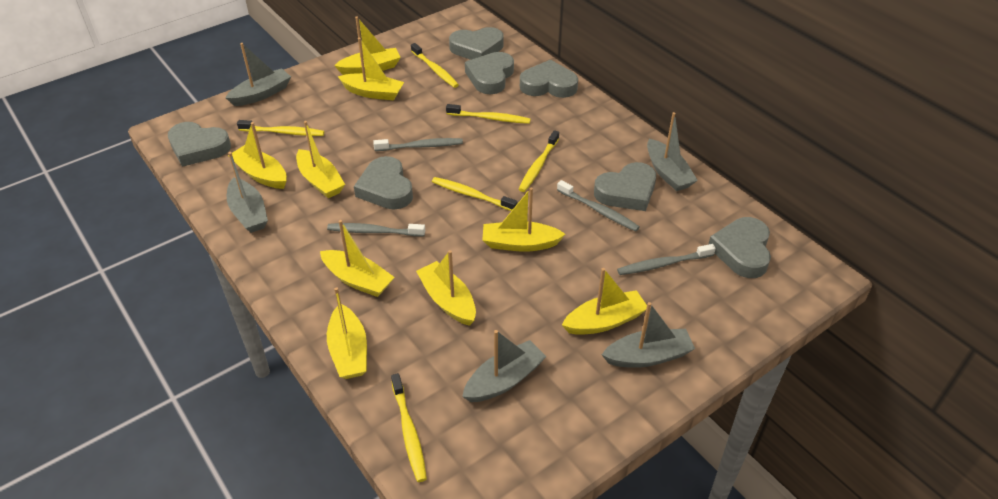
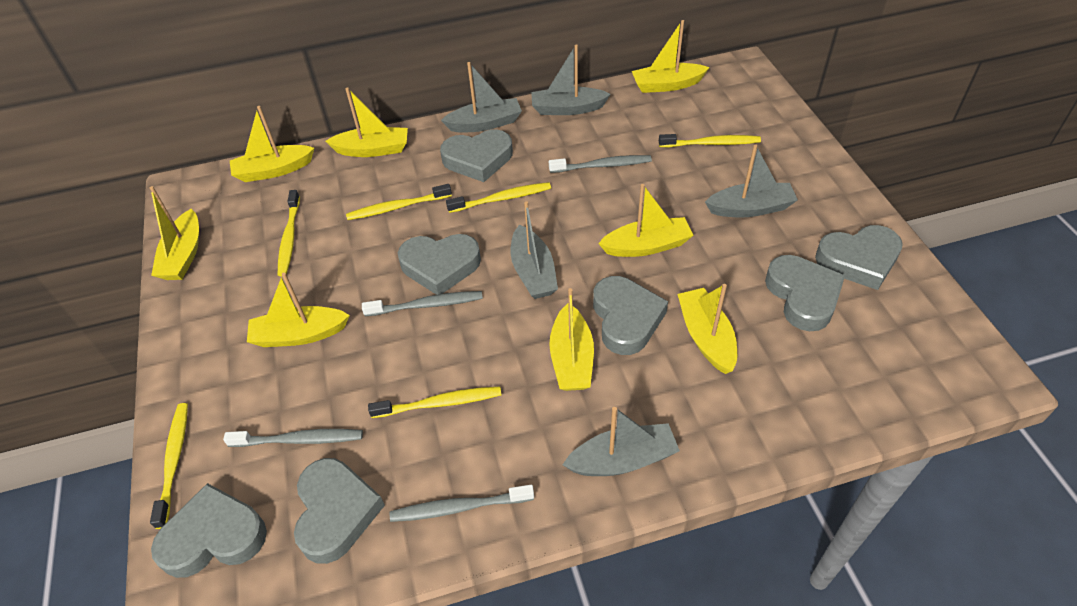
yellow boat: 9 -> 8

